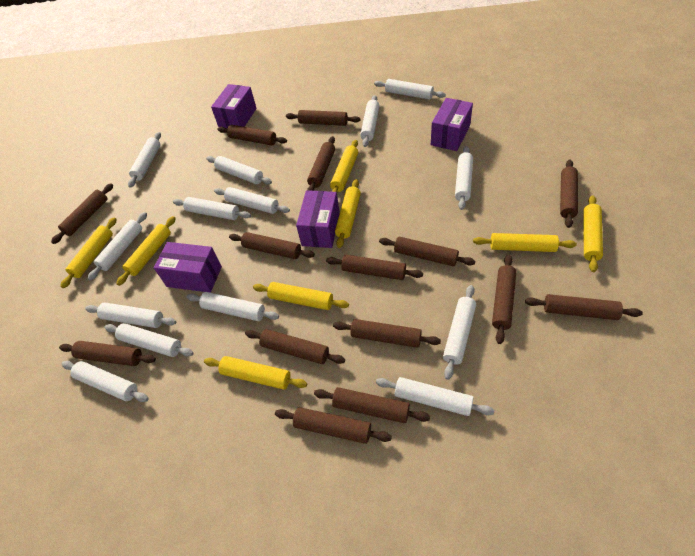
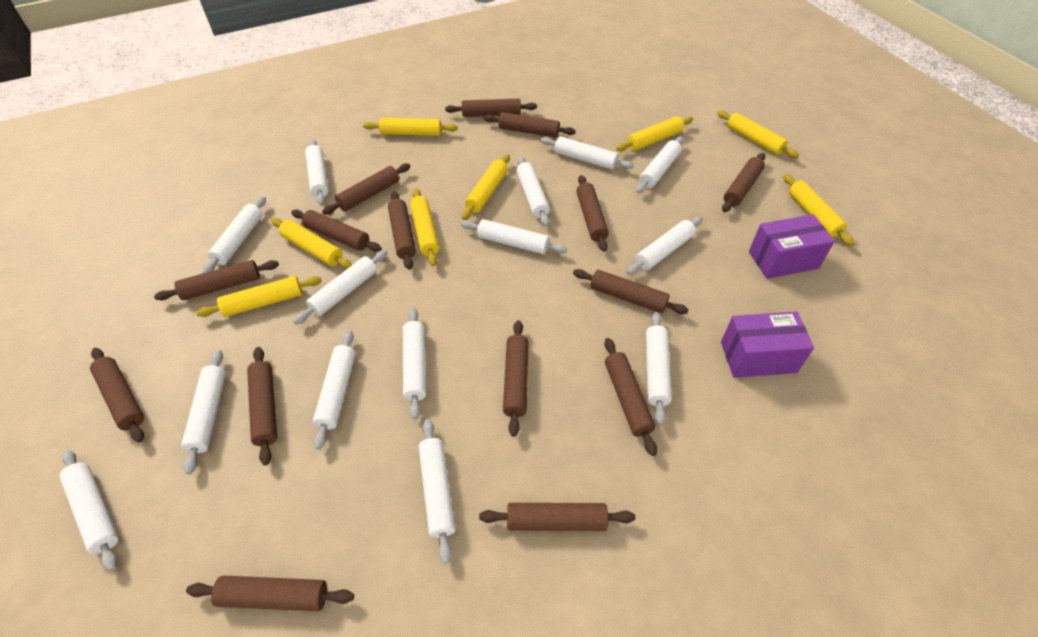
purple box: 4 -> 2

